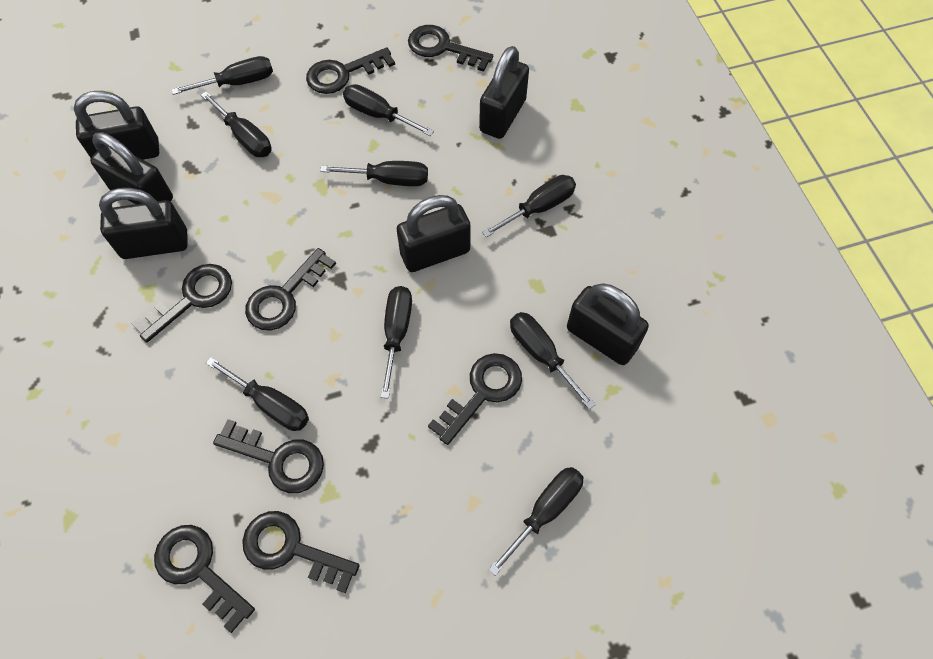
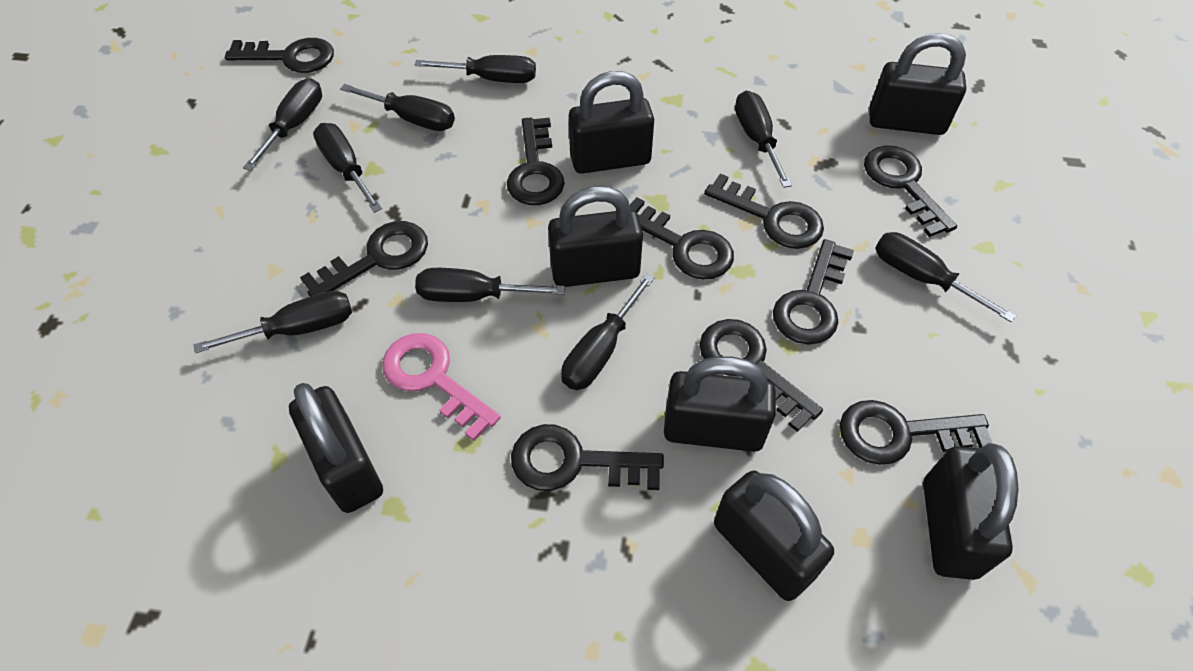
black key: 8 -> 10
black padlock: 6 -> 7
pink key: 0 -> 1

